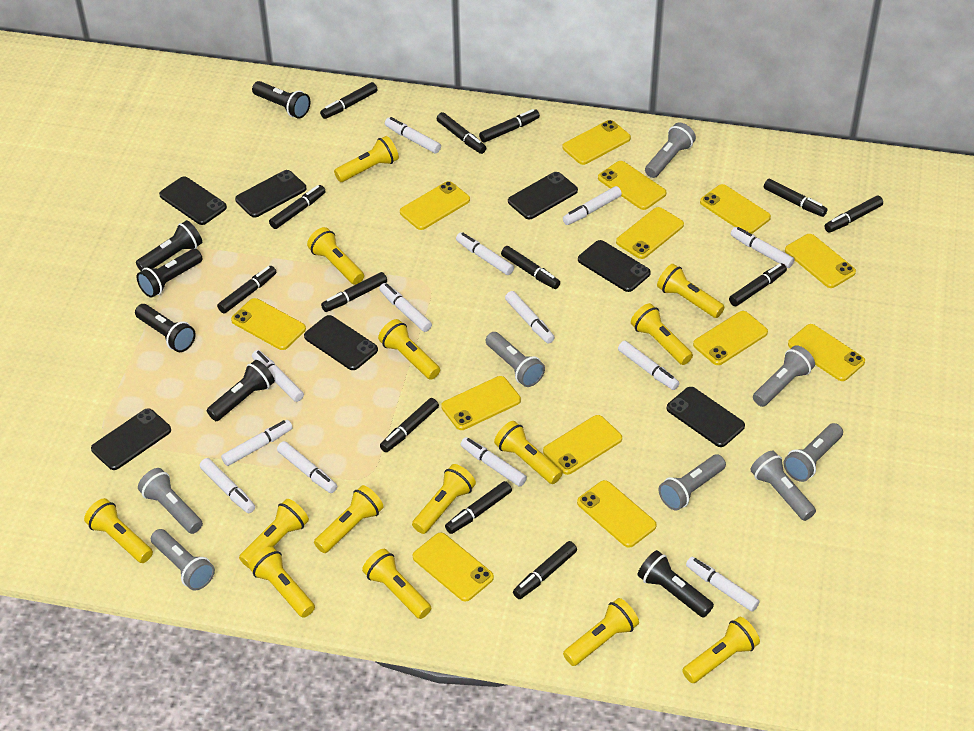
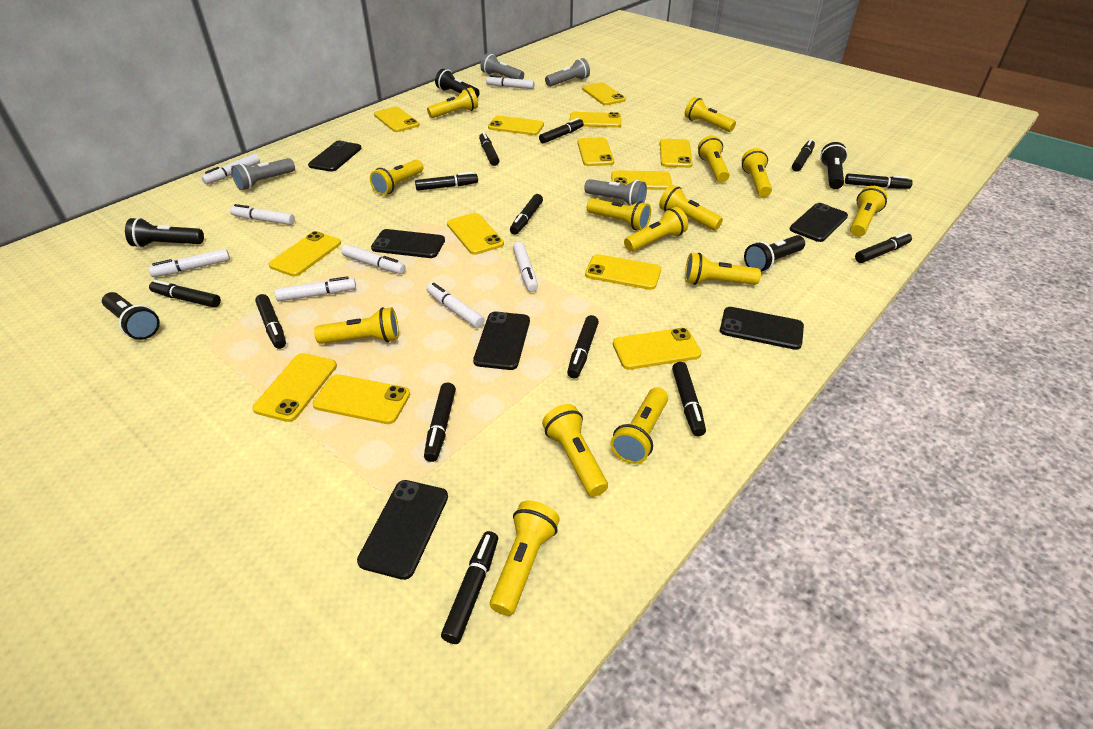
black flashlight: 6 -> 5
black phone: 7 -> 6
grey flashlight: 8 -> 4
white marker: 13 -> 8

